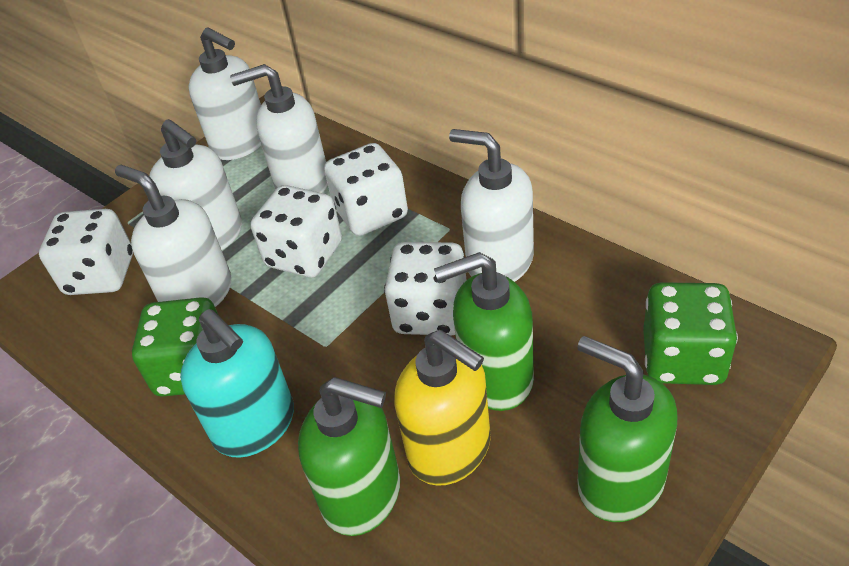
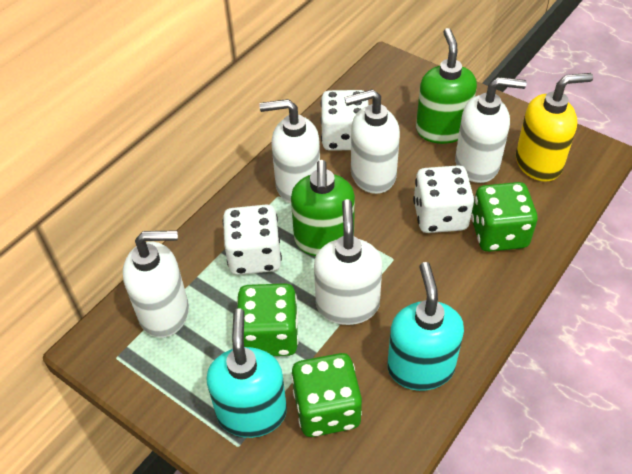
green dice: 2 -> 3
green soap dispenser: 3 -> 2
turquoise soap dispenser: 1 -> 2
white dice: 4 -> 3

